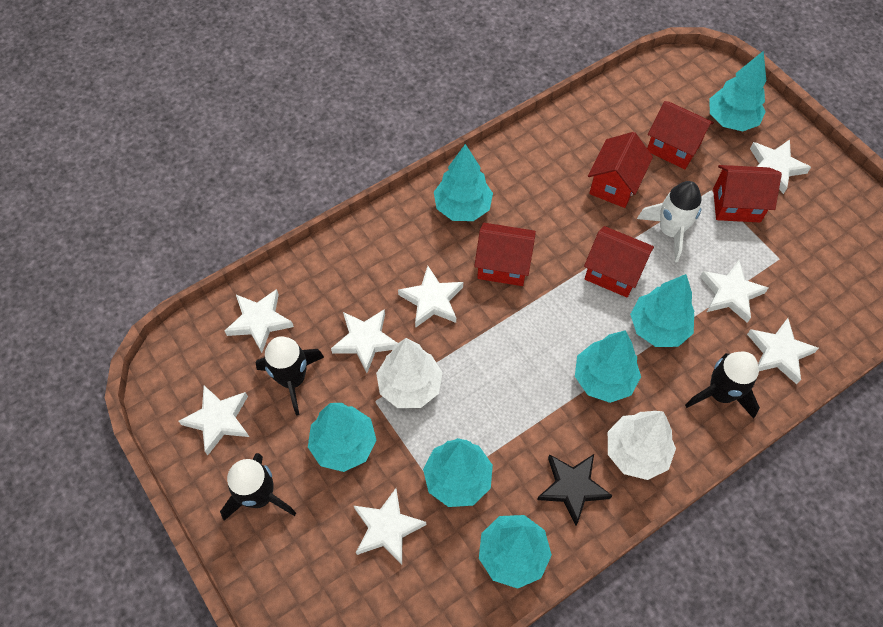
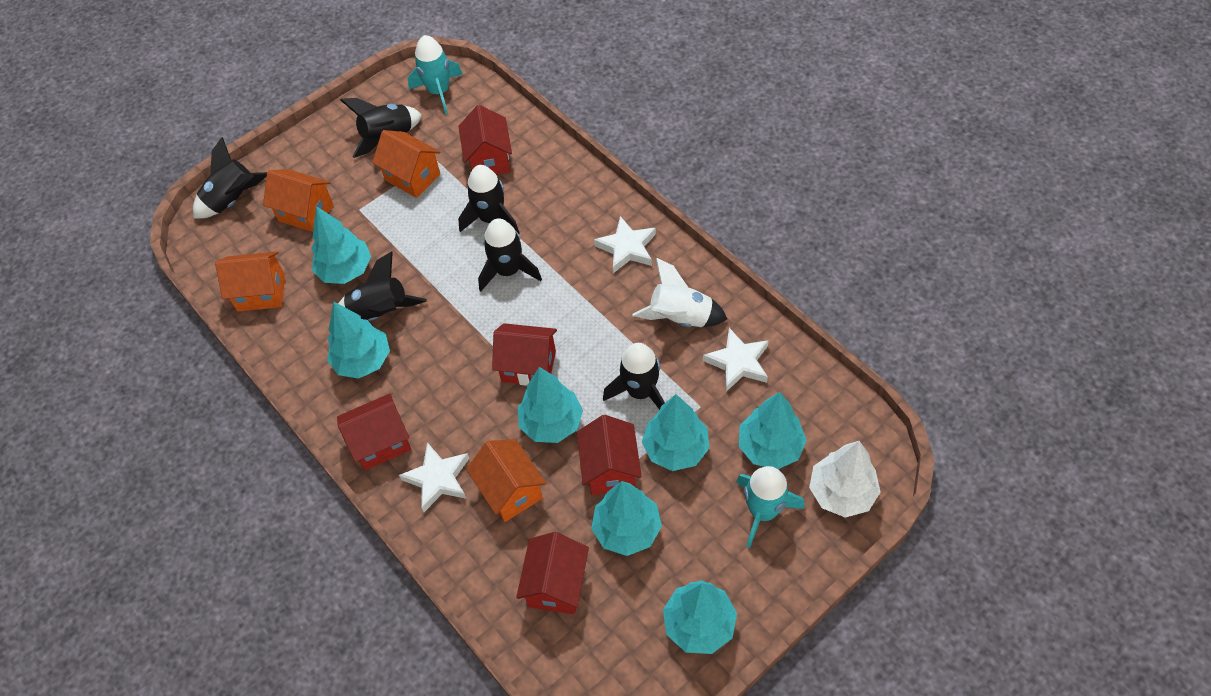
black rocket: 3 -> 6
black star: 1 -> 0
orange house: 0 -> 4
turquoise rocket: 0 -> 2
white star: 8 -> 3
white tree: 2 -> 1

